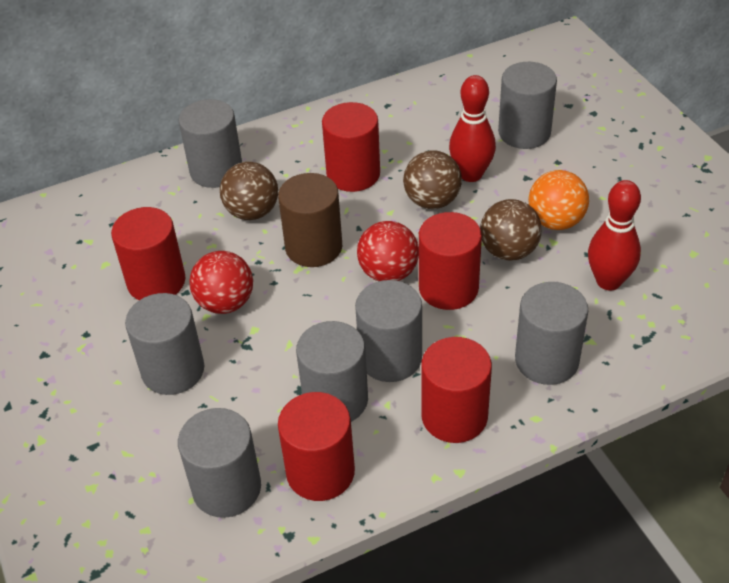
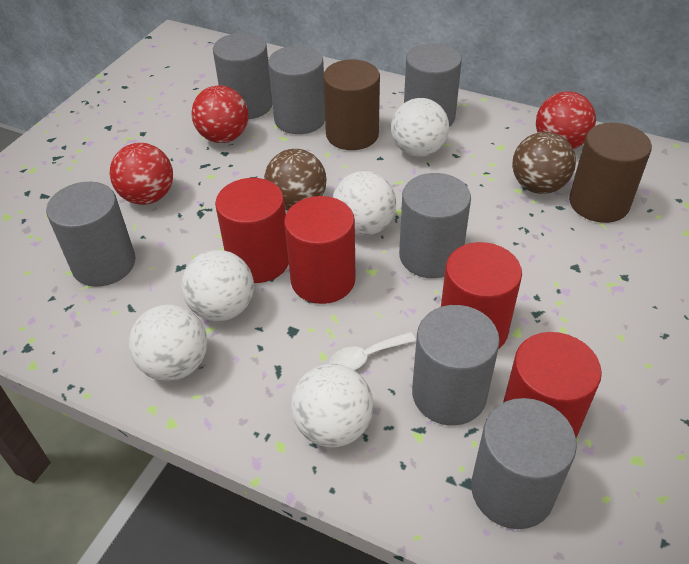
brown ball: 3 -> 2
brown cylinder: 1 -> 2
orange ball: 1 -> 0
red ball: 2 -> 3
red bowling pin: 2 -> 0
red cylinder: 5 -> 4
white ball: 0 -> 5
white spoon: 0 -> 1

